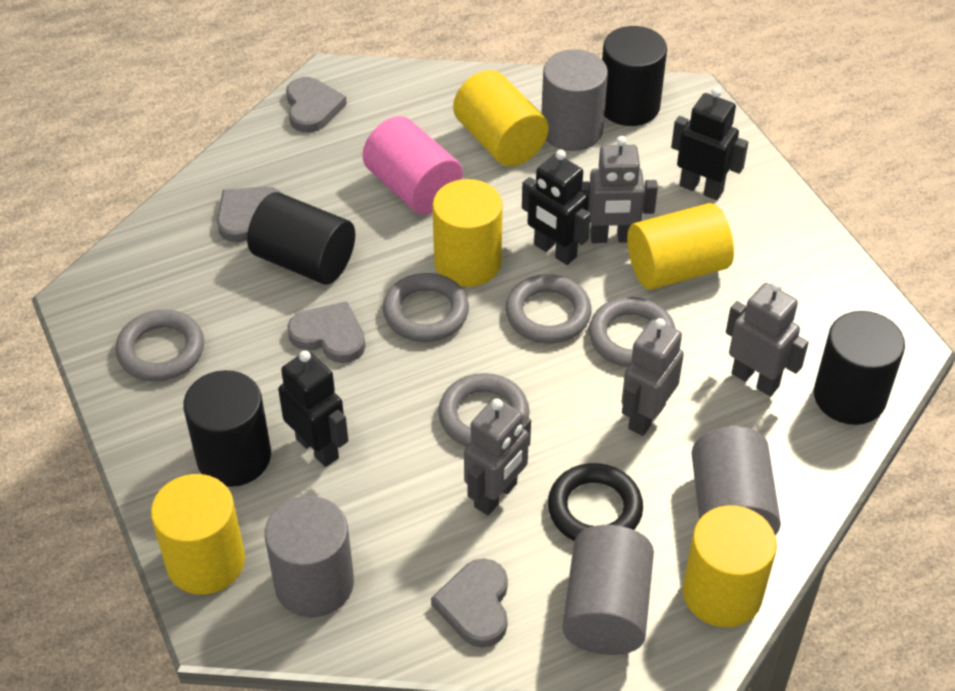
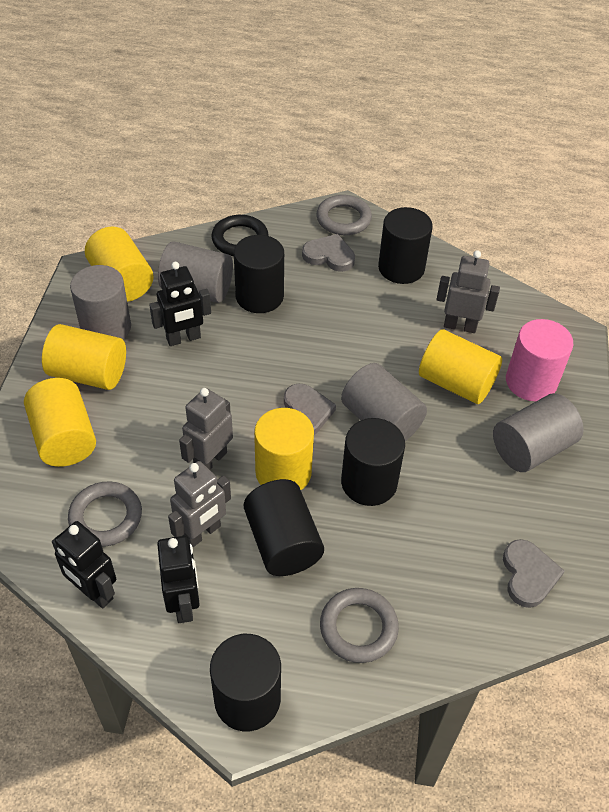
black cylinder: 4 -> 5
grey heart: 4 -> 3
grey ring: 5 -> 3
grey robot: 4 -> 3

